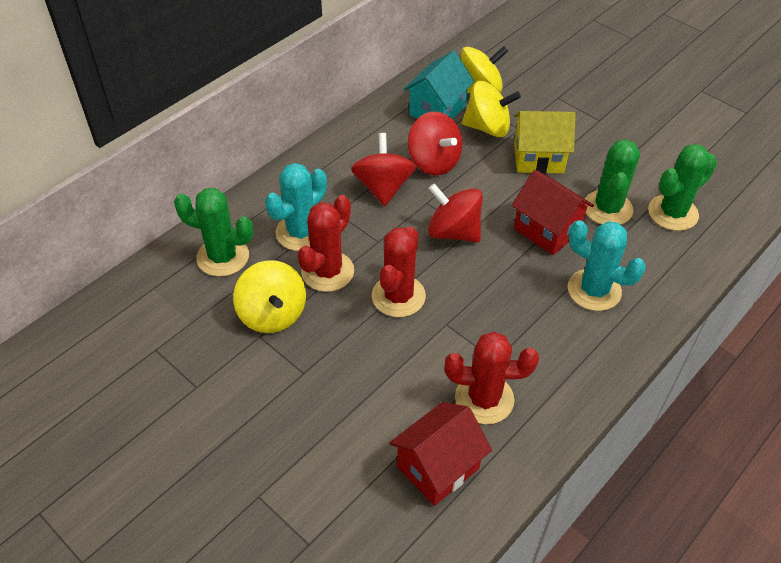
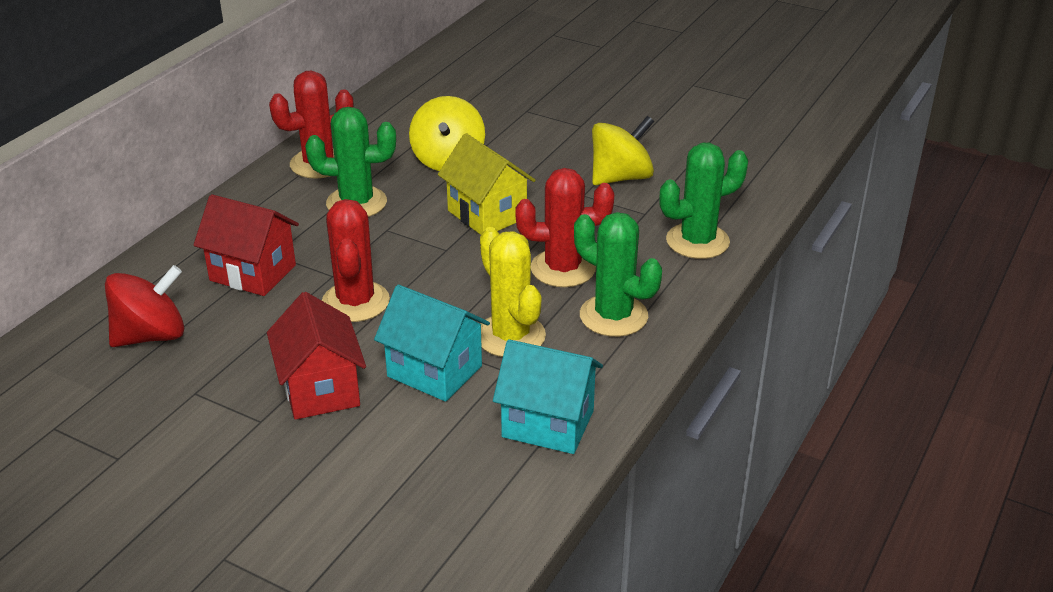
red spinning top: 3 -> 1
turquoise cactus: 2 -> 0
turquoise house: 1 -> 2
yellow cactus: 0 -> 1
yellow spinning top: 3 -> 2

